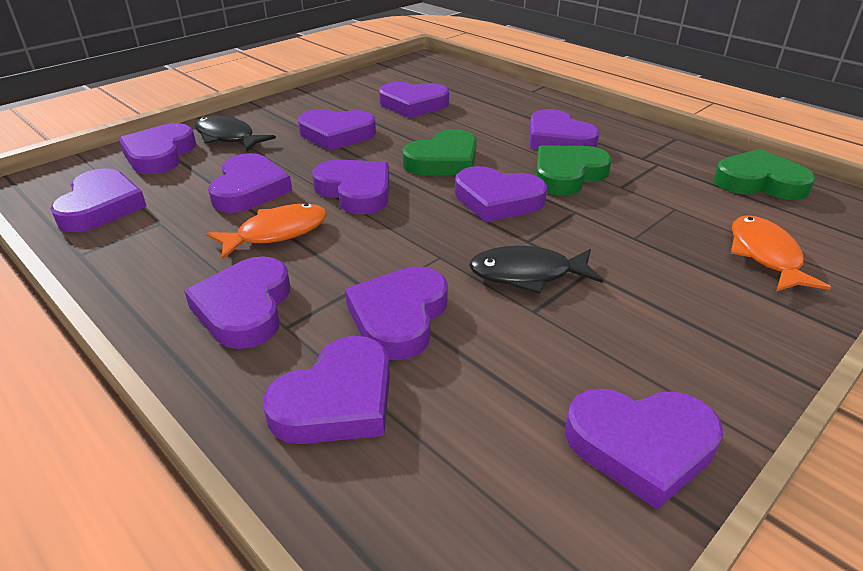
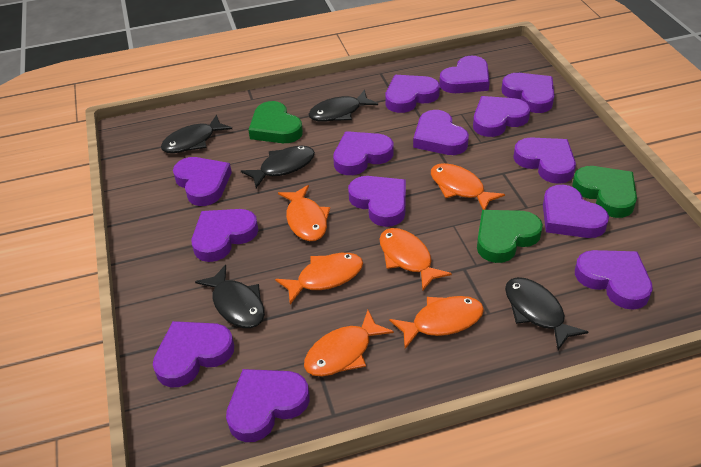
black fish: 2 -> 5
orange fish: 2 -> 6
purple heart: 12 -> 14

